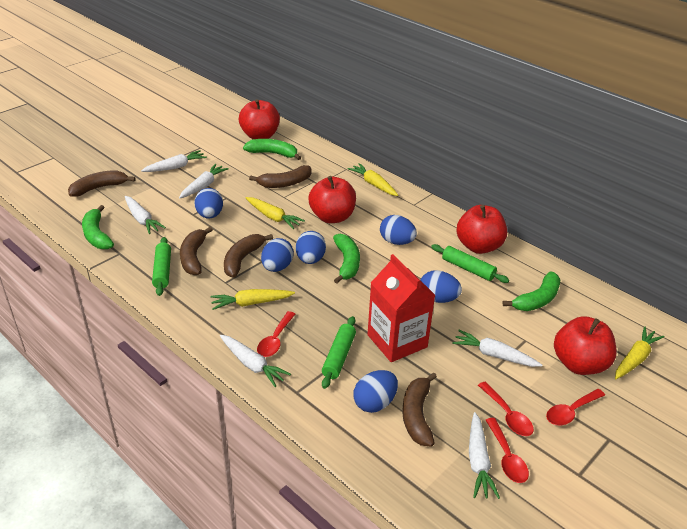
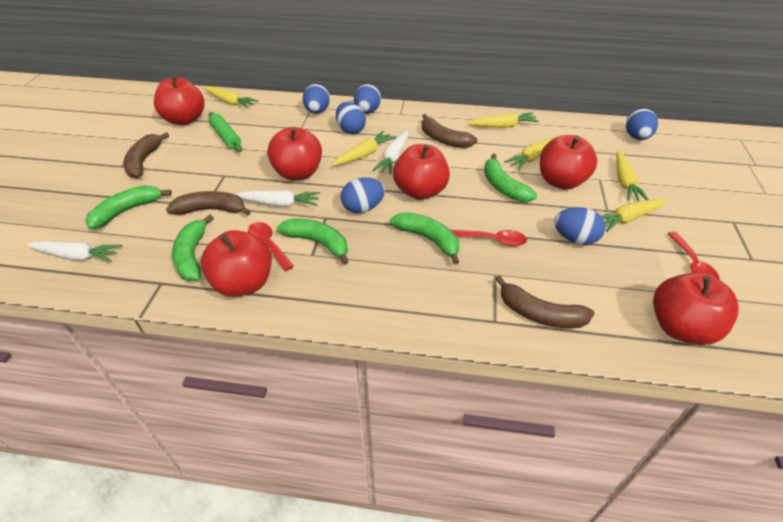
brown banana: 5 -> 4
green banana: 4 -> 5
green rolling pin: 3 -> 1
red apple: 4 -> 6
red carton: 1 -> 0
red spoon: 4 -> 3
white carrot: 6 -> 3
yellow carrot: 4 -> 6

